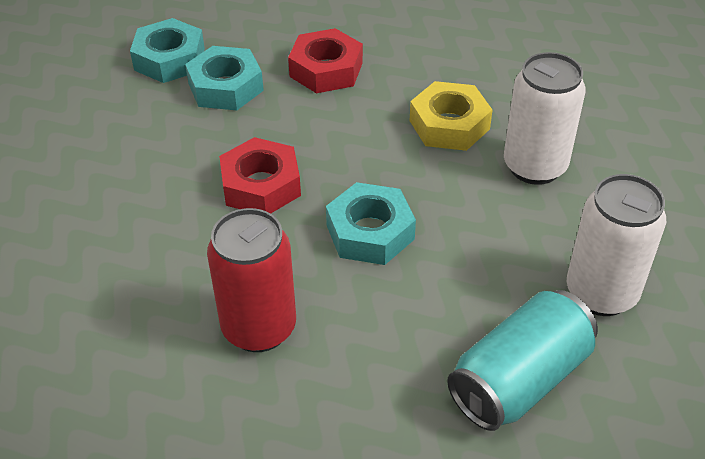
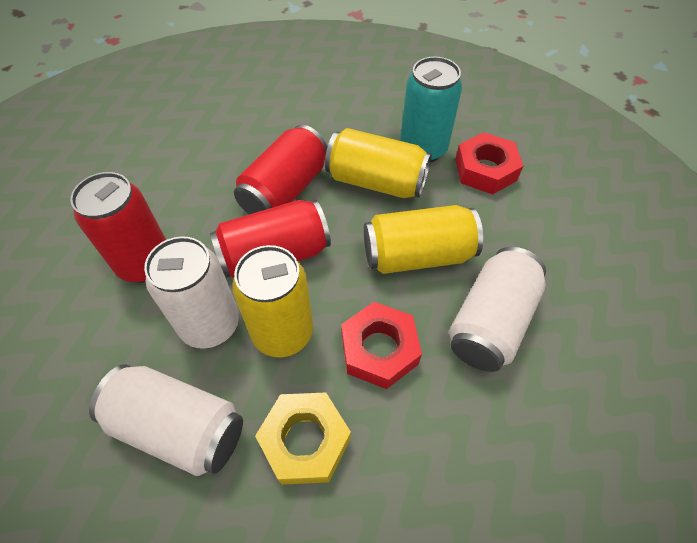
red can: 1 -> 3
turquoise nut: 3 -> 0
white can: 2 -> 3
yellow can: 0 -> 3

